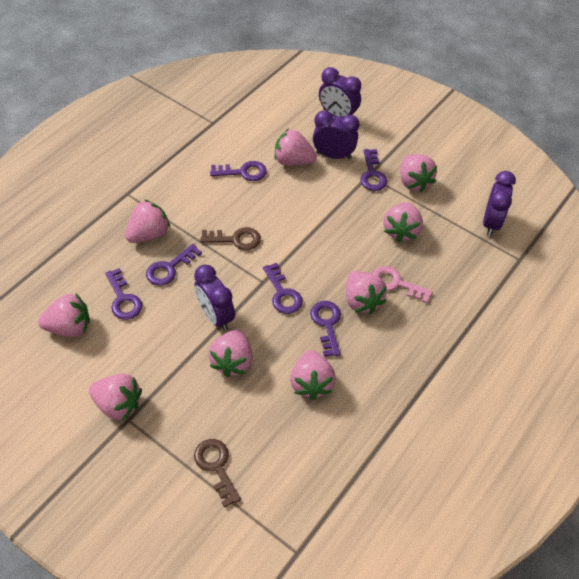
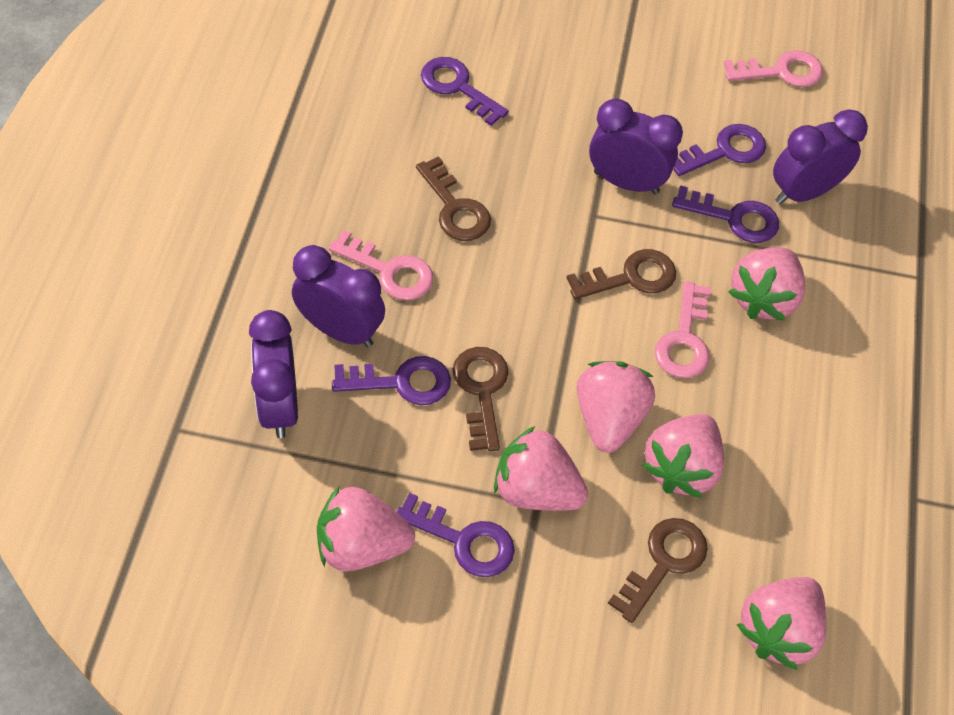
brown key: 2 -> 4
pink key: 1 -> 3
pink strawberry: 9 -> 6
purple key: 6 -> 5

